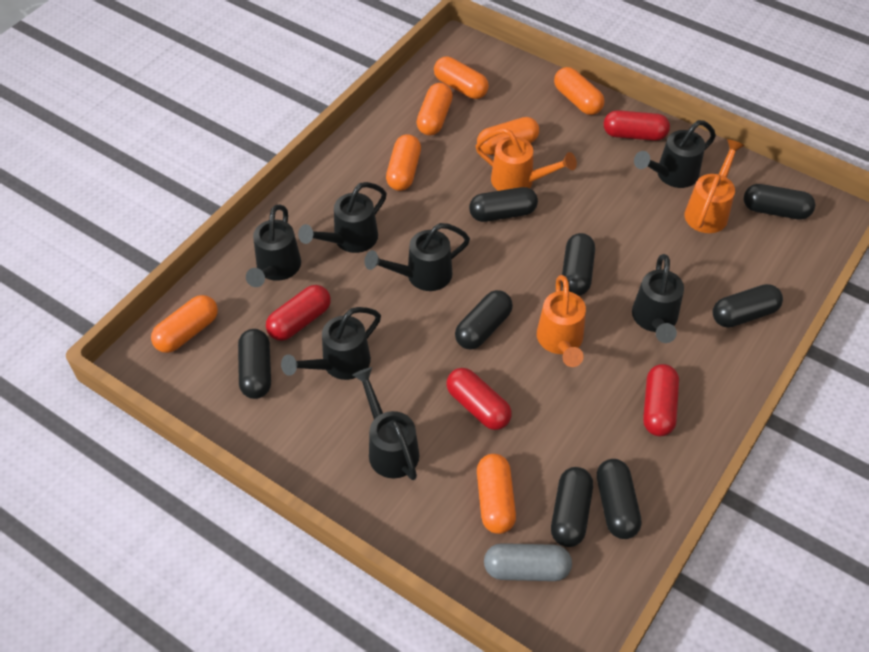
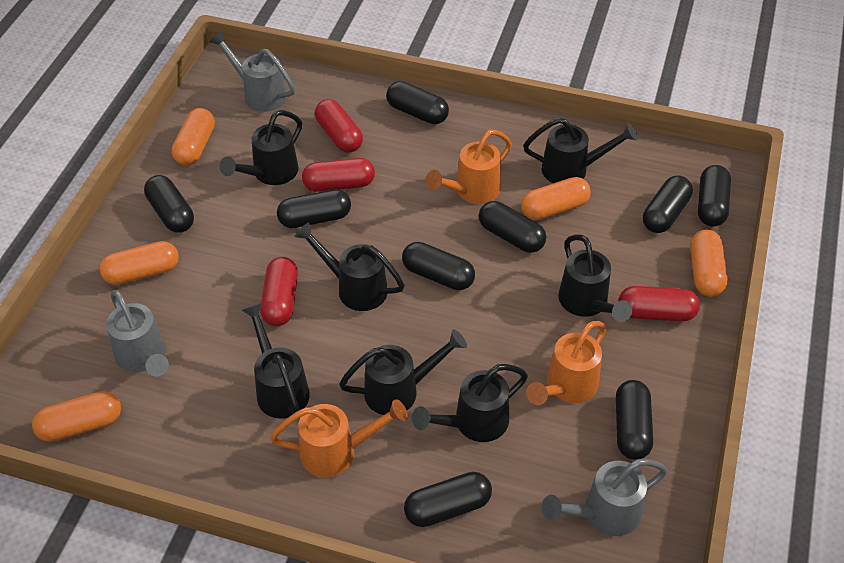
black capsule: 8 -> 9
grey capsule: 1 -> 0
grey watering can: 0 -> 3
orange capsule: 7 -> 5

